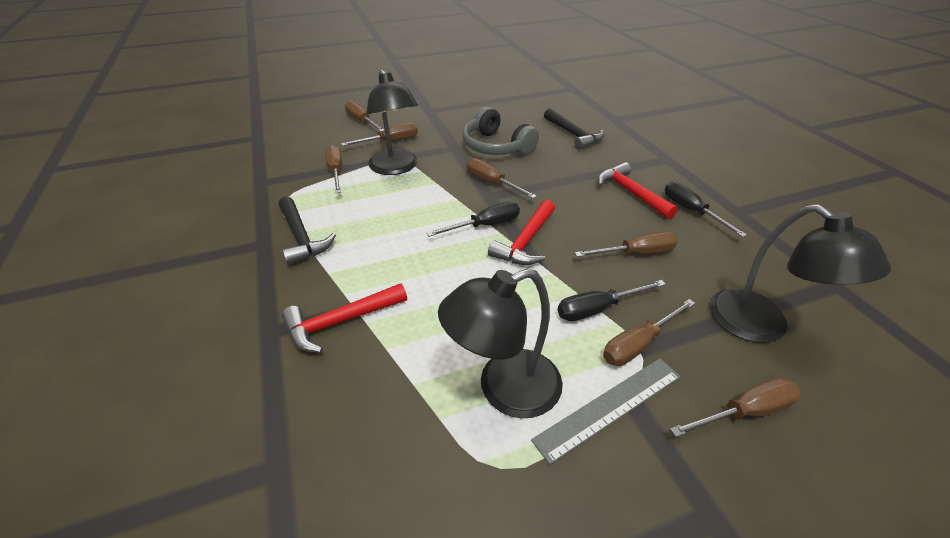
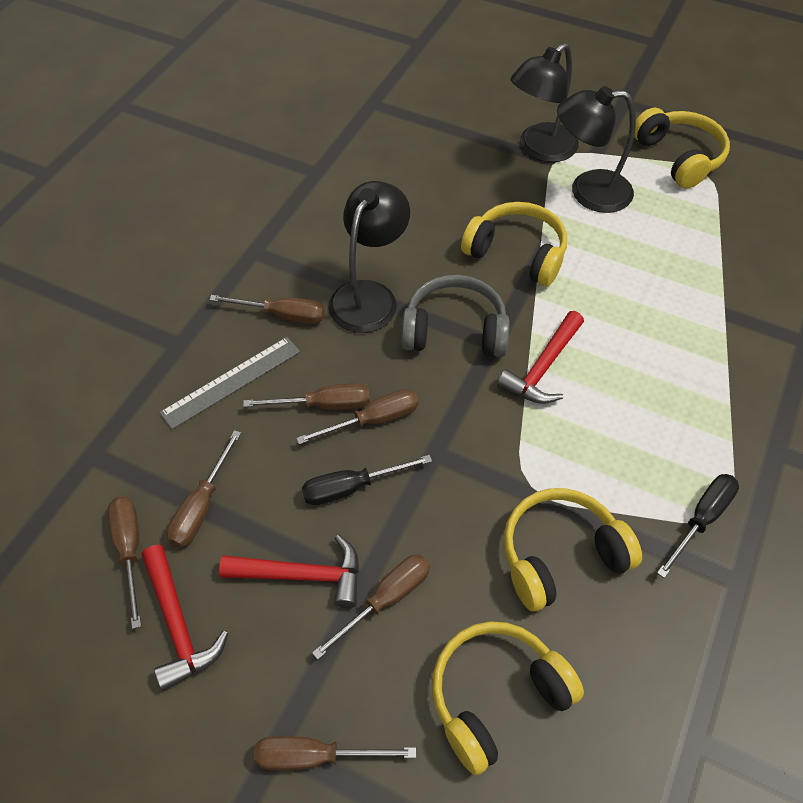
black hammer: 2 -> 0
black screwdriver: 3 -> 2
yellow headphones: 0 -> 4

